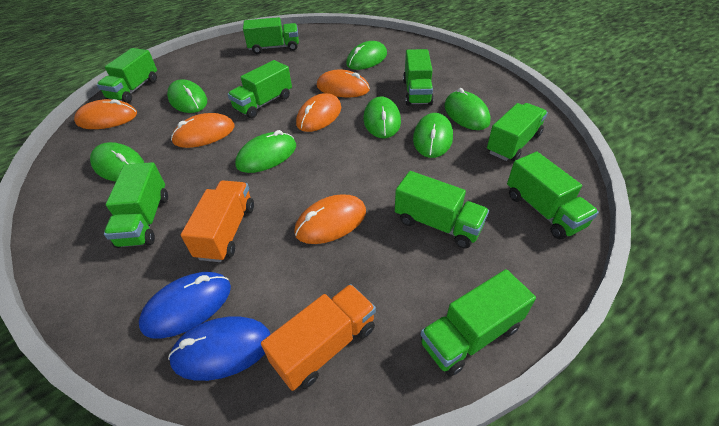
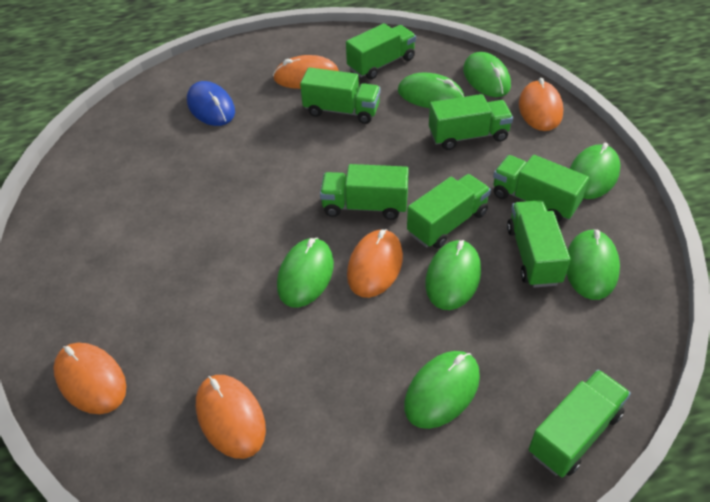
blue mouse: 2 -> 1
green truck: 9 -> 8
orange truck: 2 -> 0

